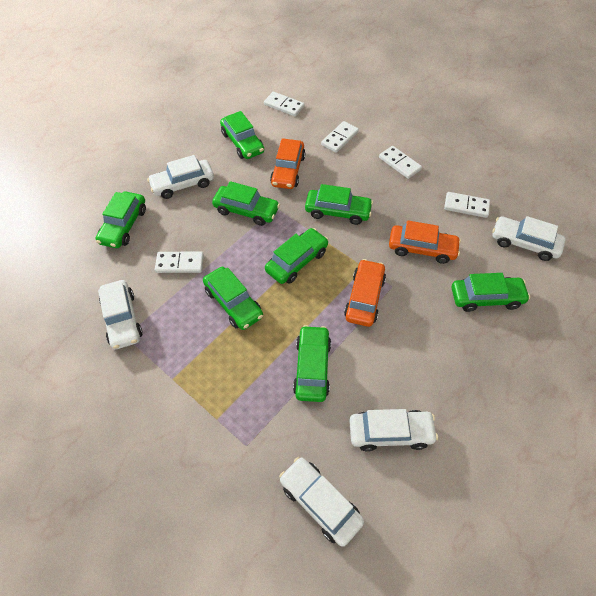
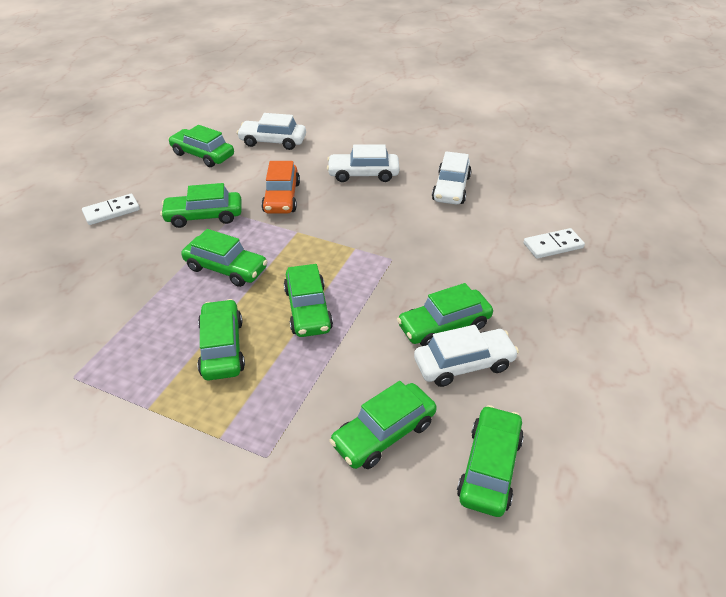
orange car: 3 -> 1
white car: 5 -> 4
white domino: 5 -> 2

